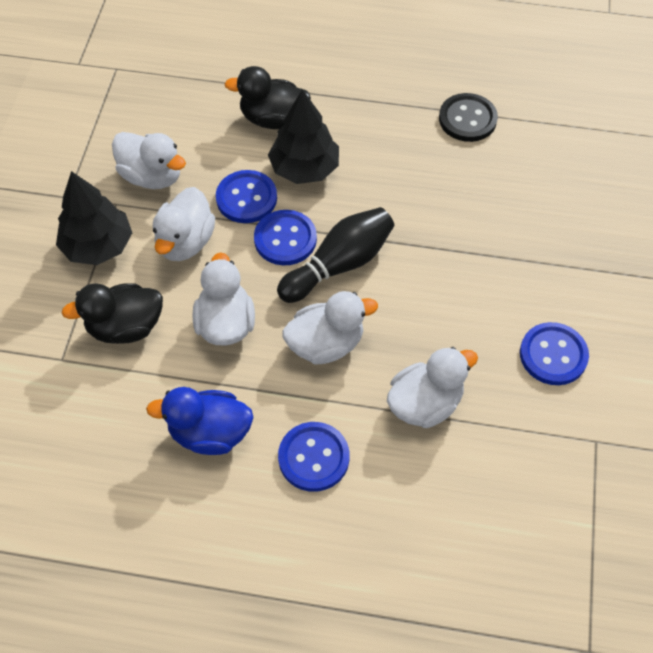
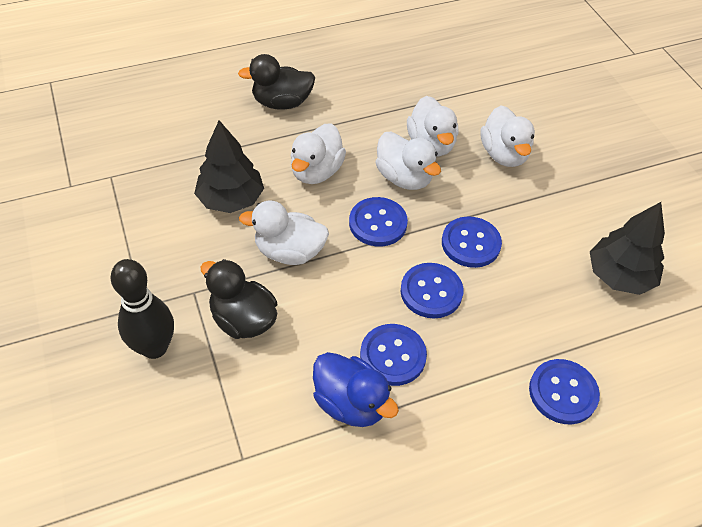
black button: 1 -> 0
blue button: 4 -> 5

